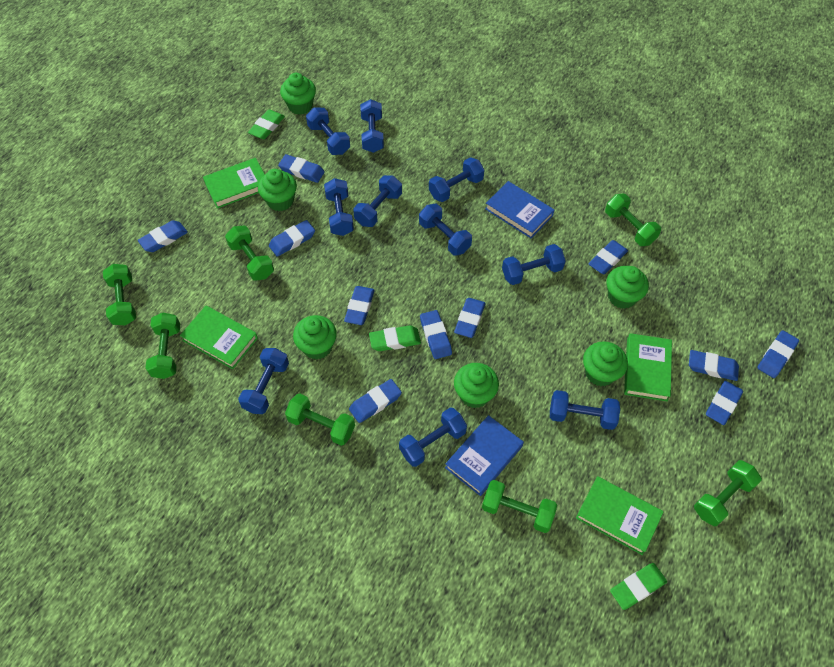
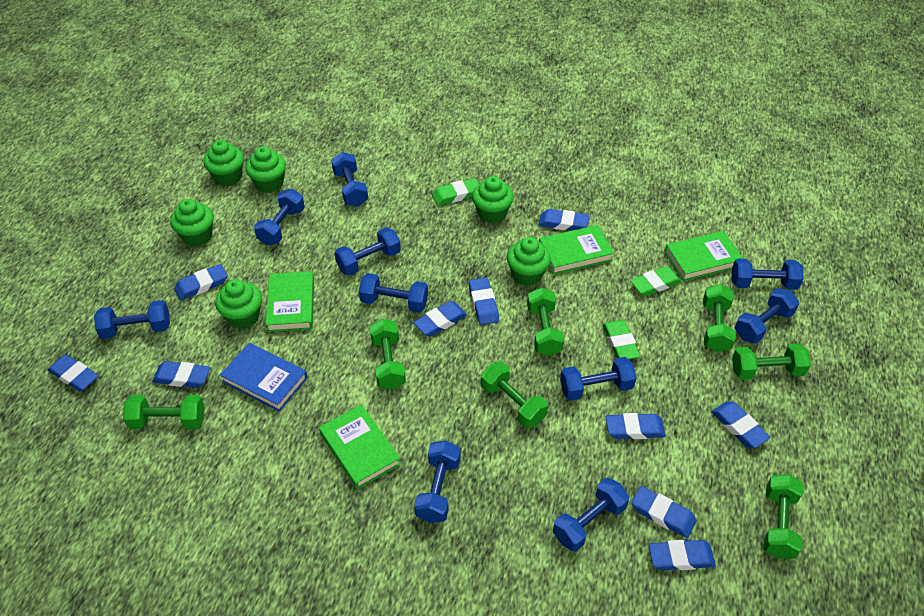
blue book: 2 -> 1
blue eraser: 11 -> 10

